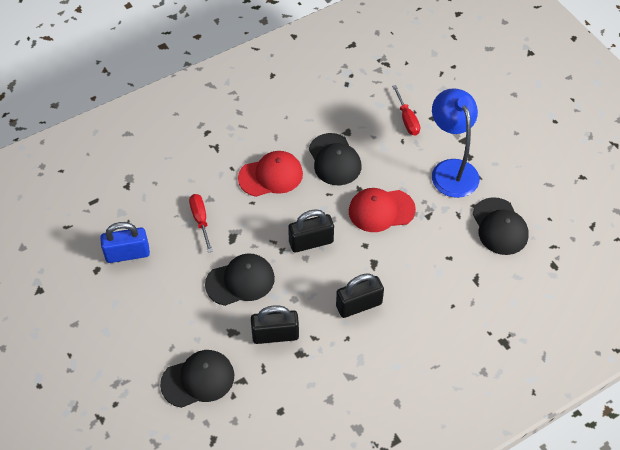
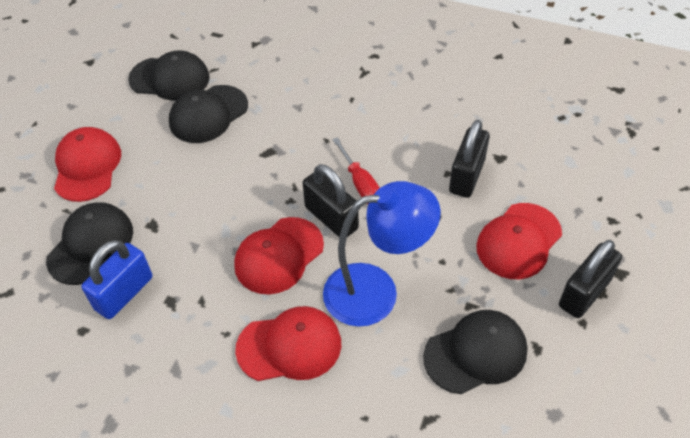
red cap: 2 -> 4
red screwdriver: 2 -> 1

